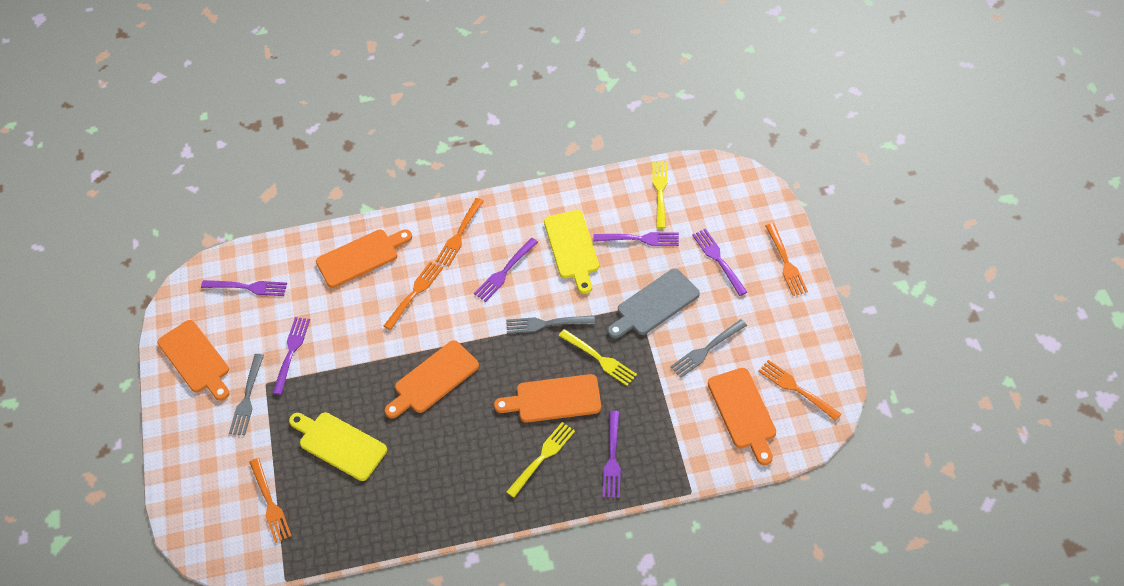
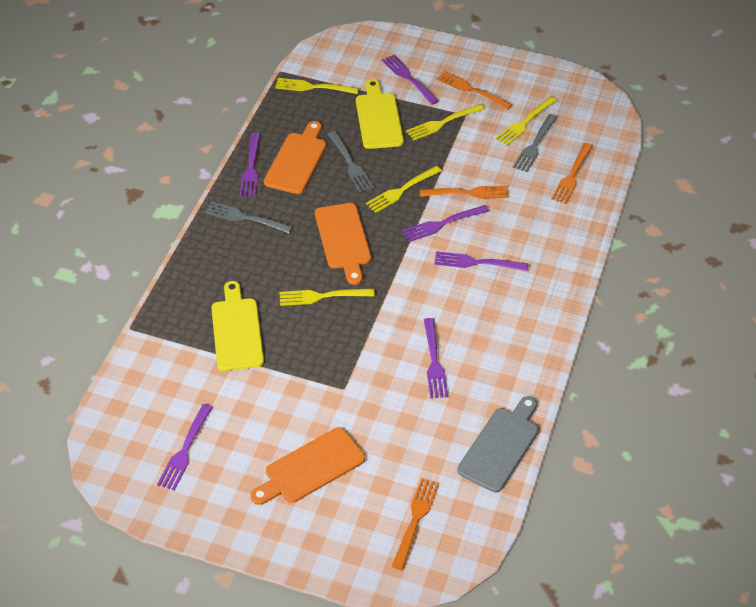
orange cutting board: 5 -> 3
orange fork: 5 -> 4
yellow fork: 3 -> 5

